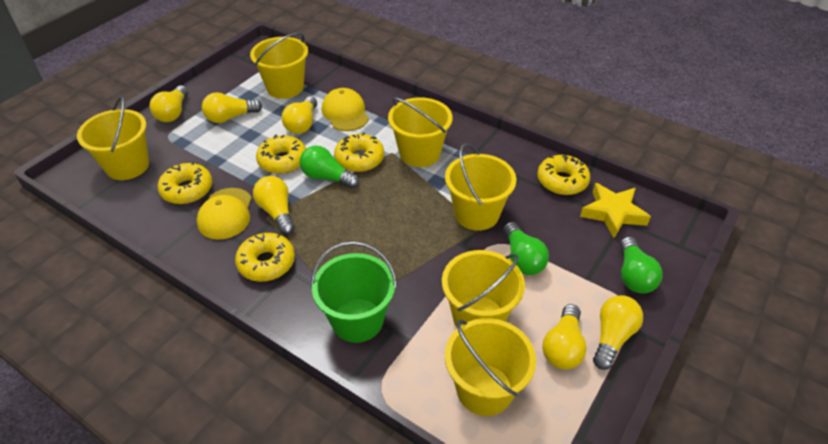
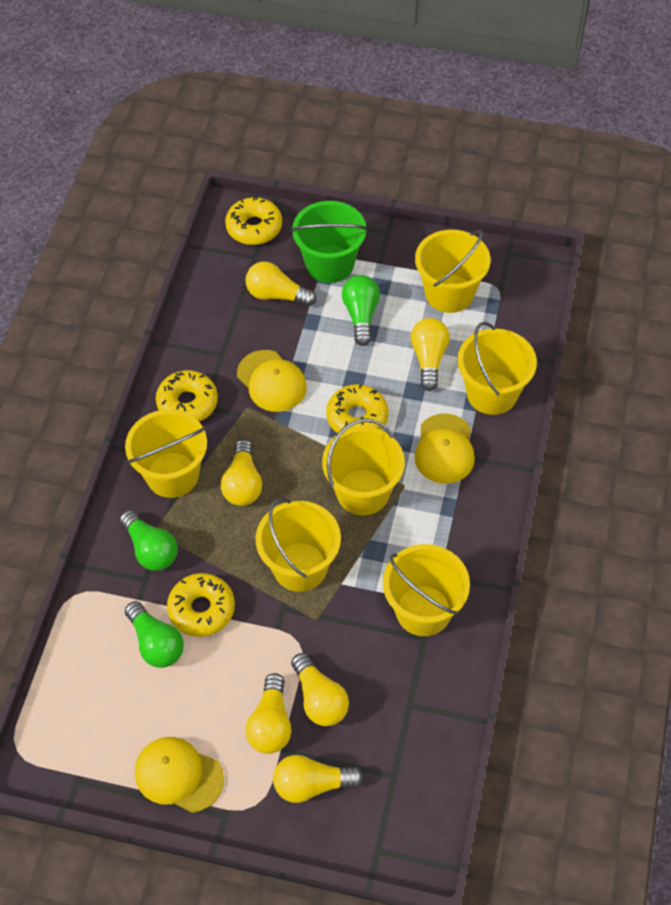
yellow cap: 2 -> 3
yellow donut: 5 -> 4
yellow star: 1 -> 0

